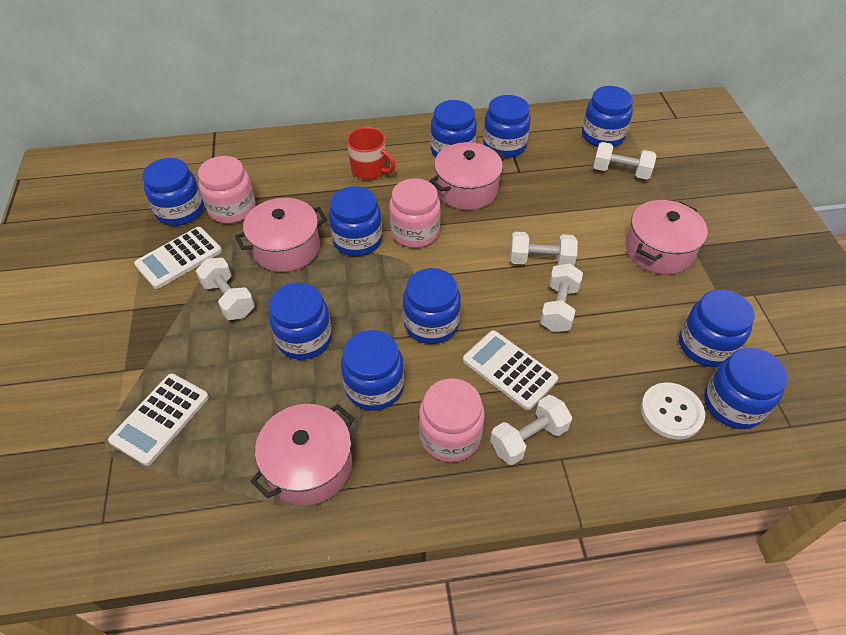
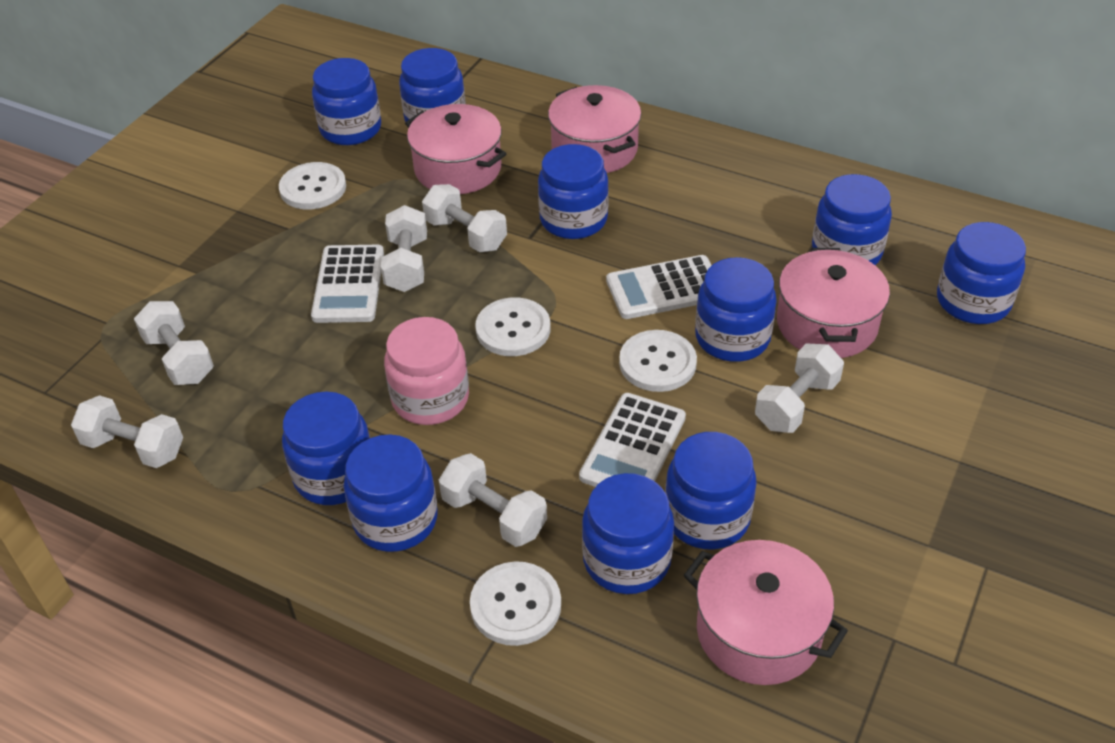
pink jar: 3 -> 1
red mug: 1 -> 0
white button: 1 -> 4
white dumbbell: 5 -> 6

